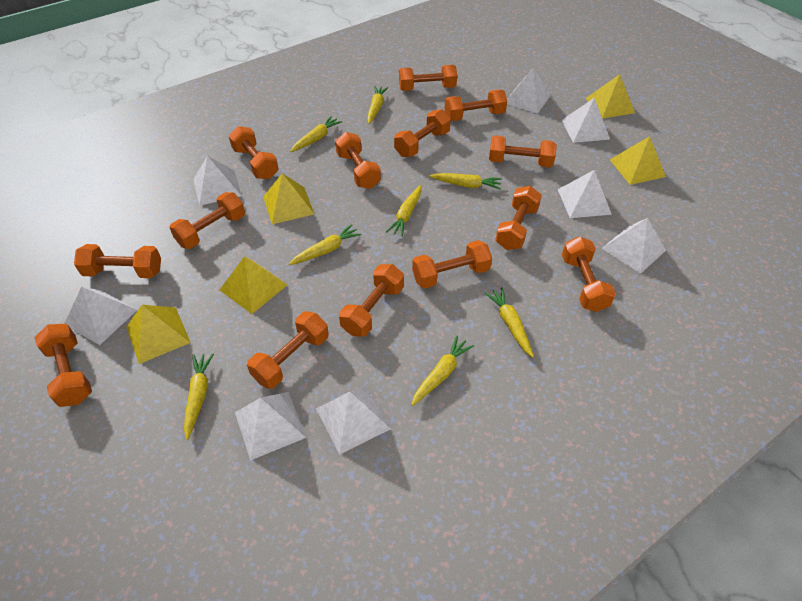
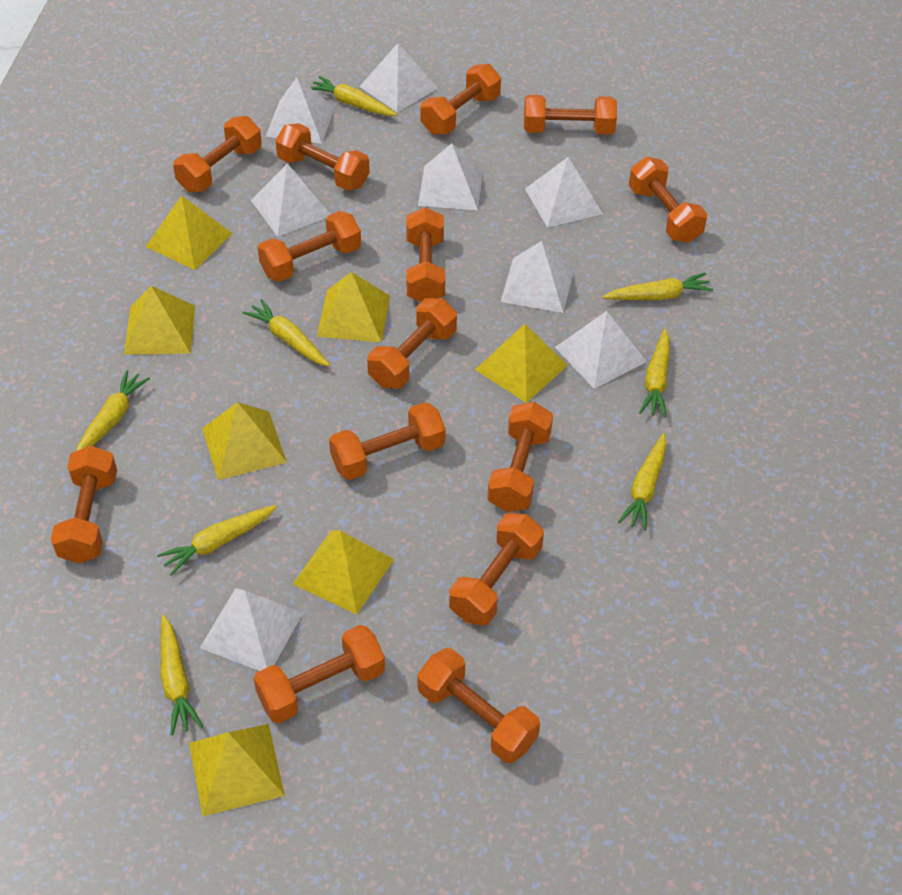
yellow pyramid: 5 -> 7

